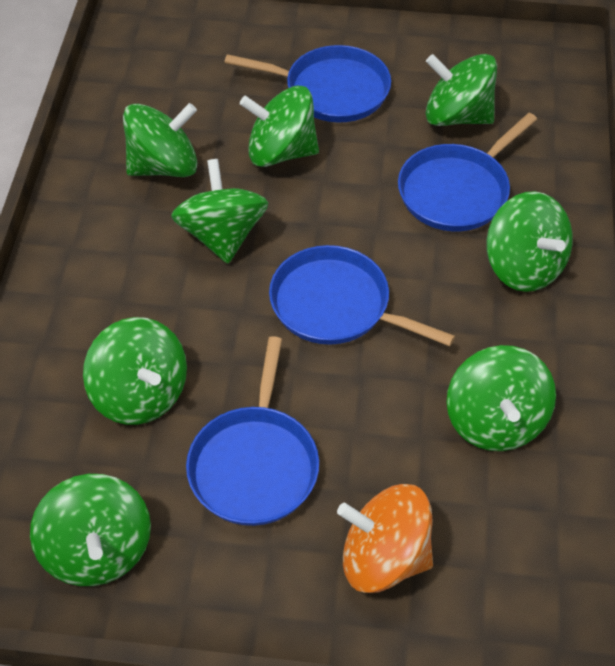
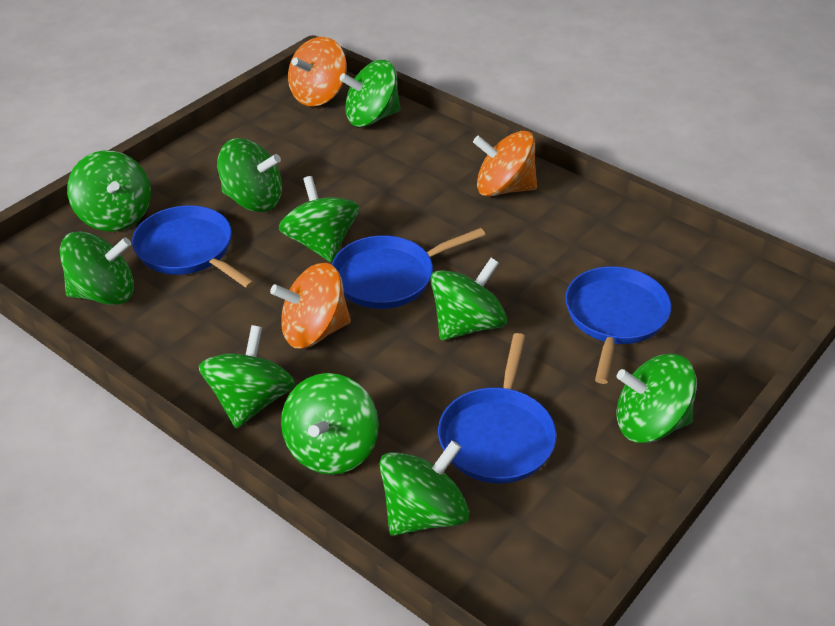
green spinning top: 8 -> 10
orange spinning top: 1 -> 3

